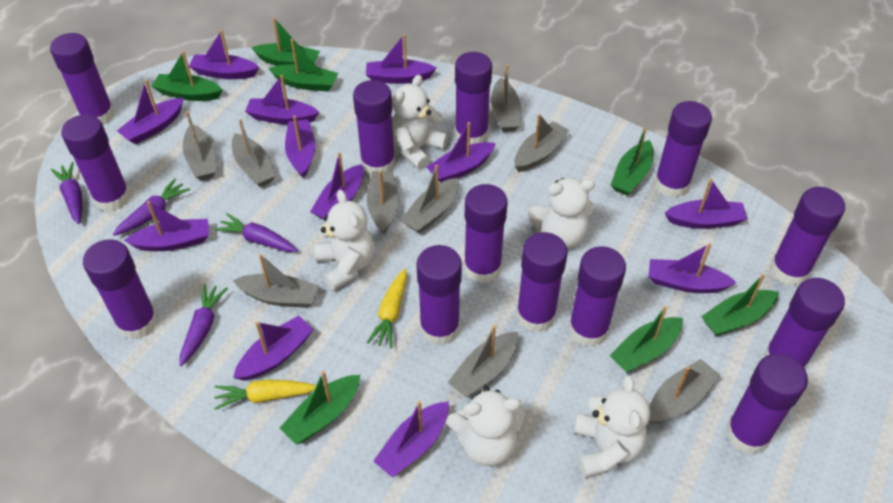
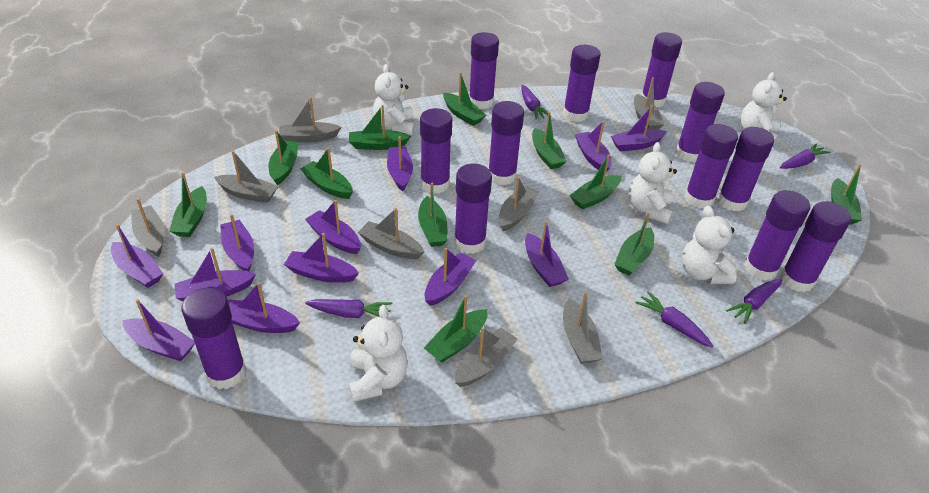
green boat: 7 -> 11
grey boat: 9 -> 8
purple carrot: 4 -> 5
purple glue stick: 13 -> 12
yellow carrot: 2 -> 0

